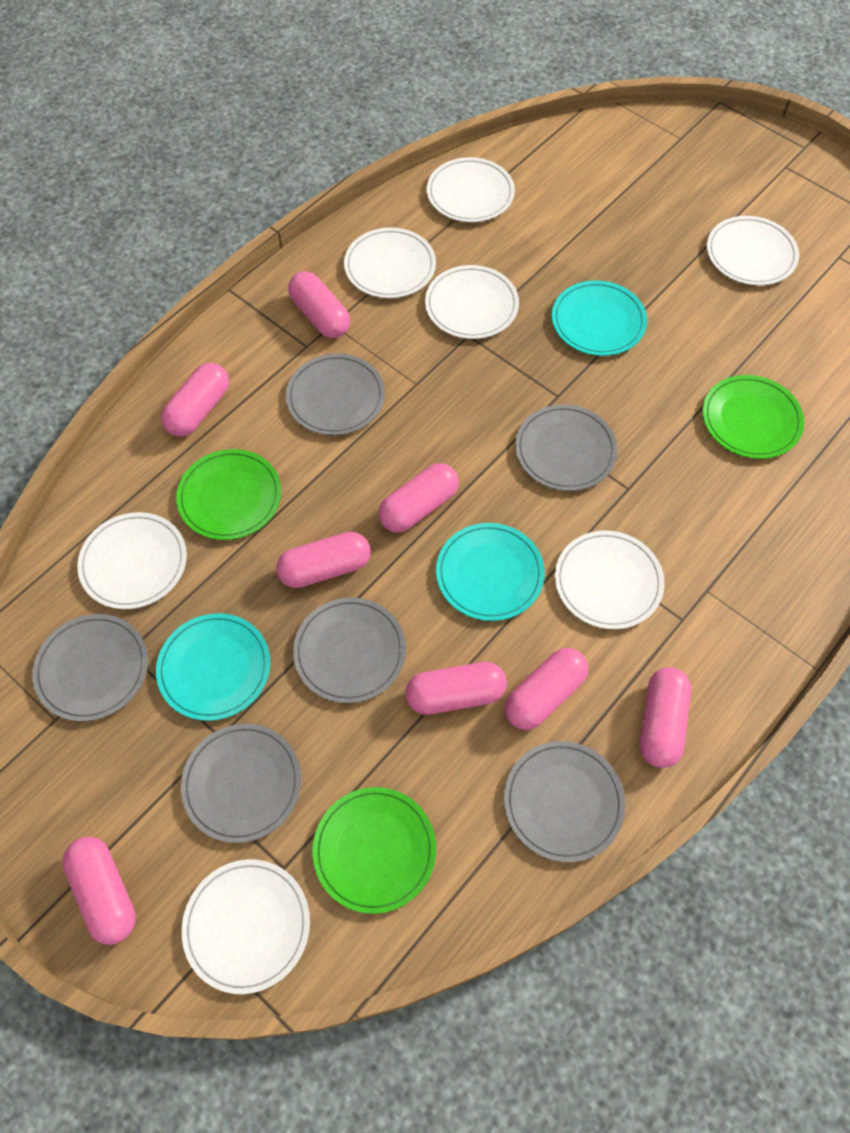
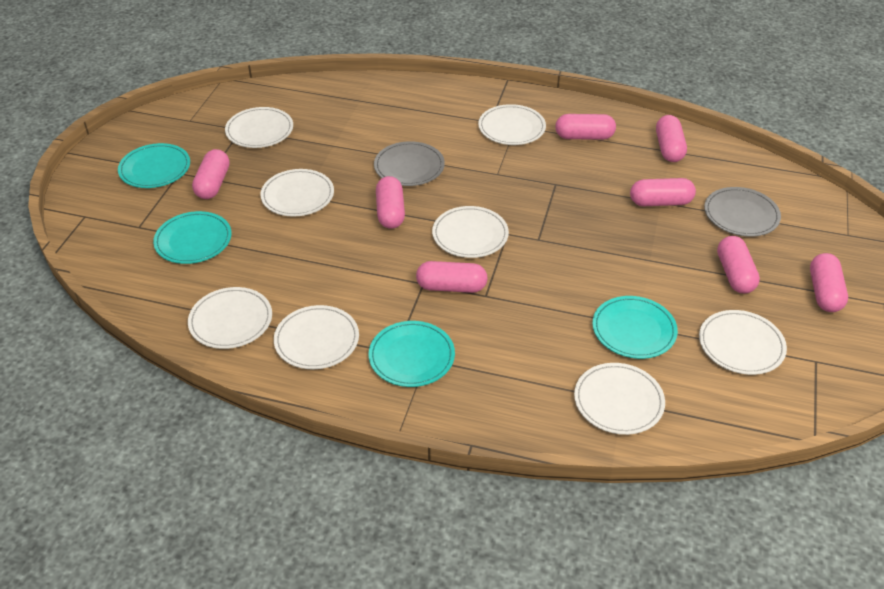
green plate: 3 -> 0
grey plate: 6 -> 2
turquoise plate: 3 -> 4
white plate: 7 -> 8

